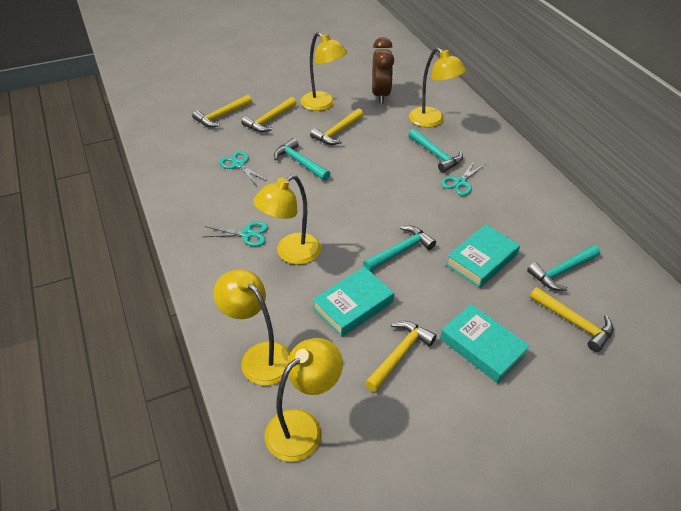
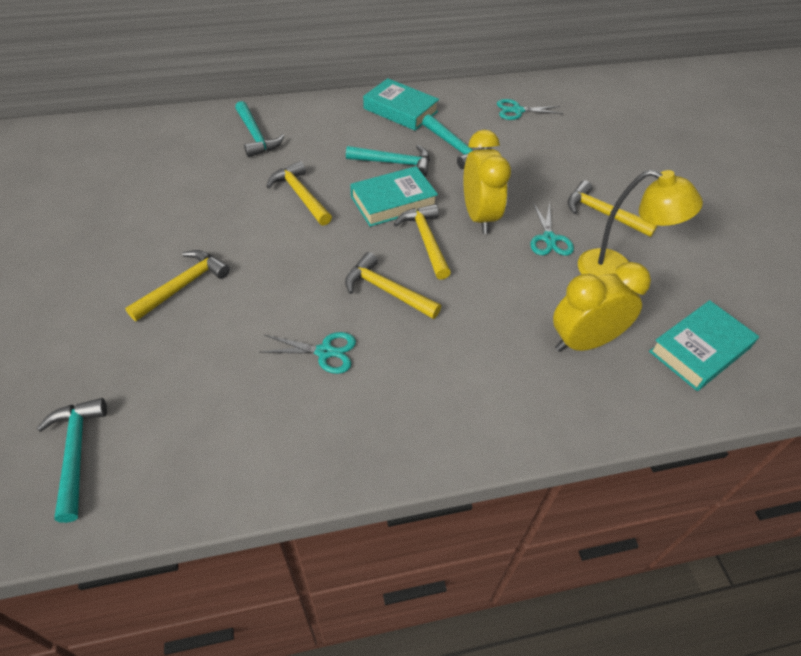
brown clock: 1 -> 0
yellow clock: 0 -> 2
yellow lamp: 5 -> 1

